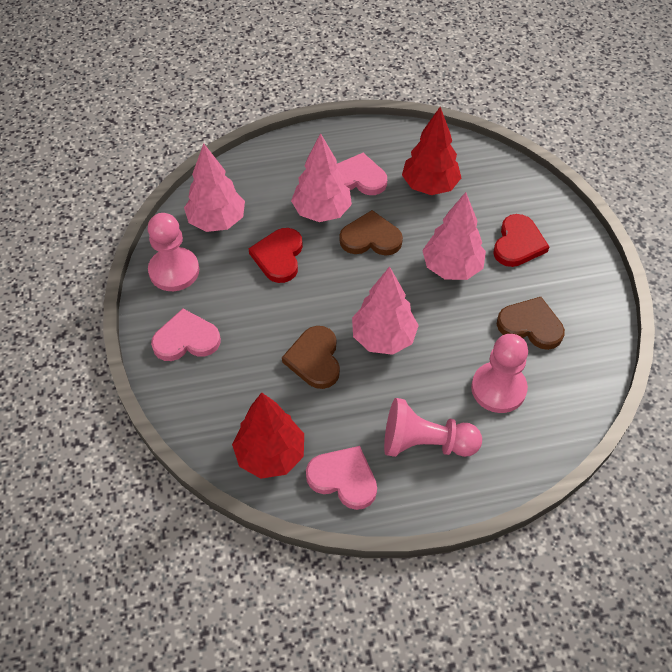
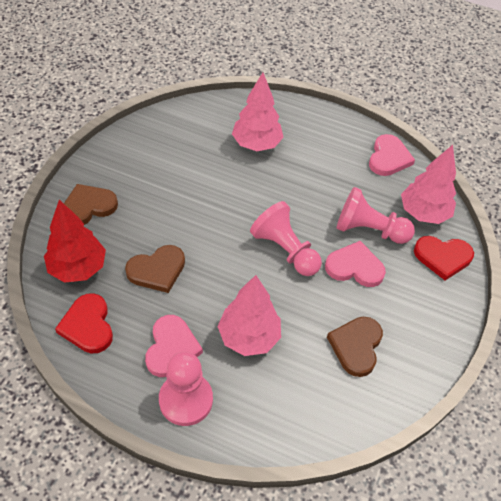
pink tree: 4 -> 3
red tree: 2 -> 1

